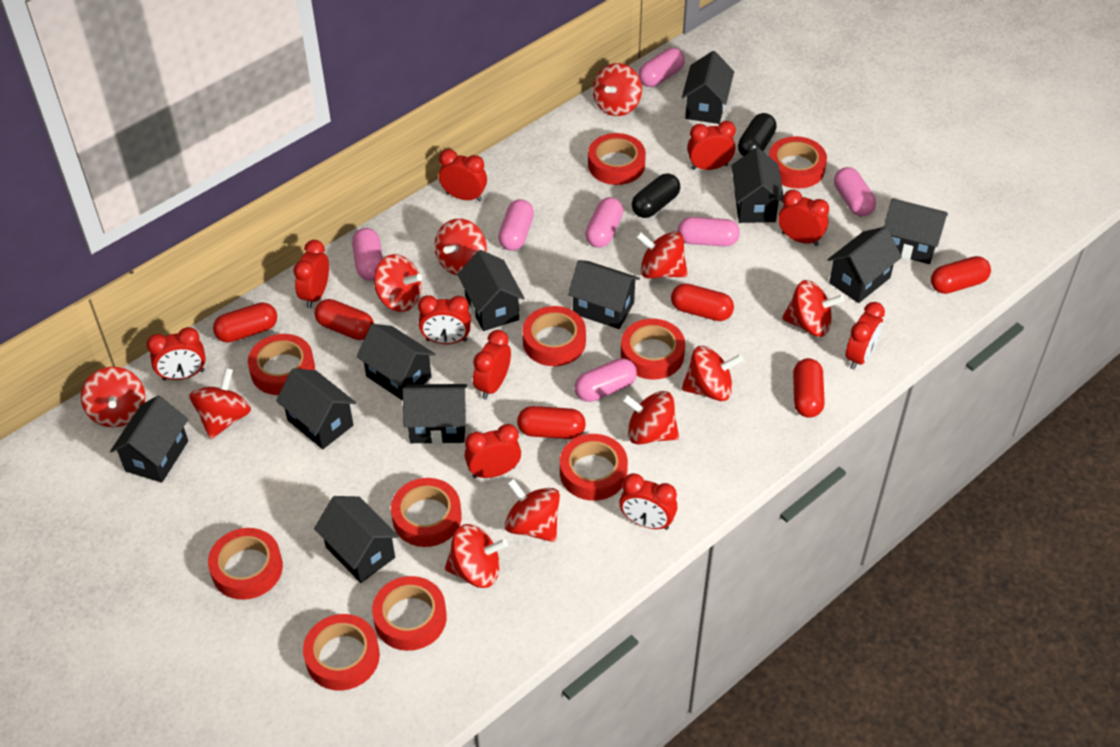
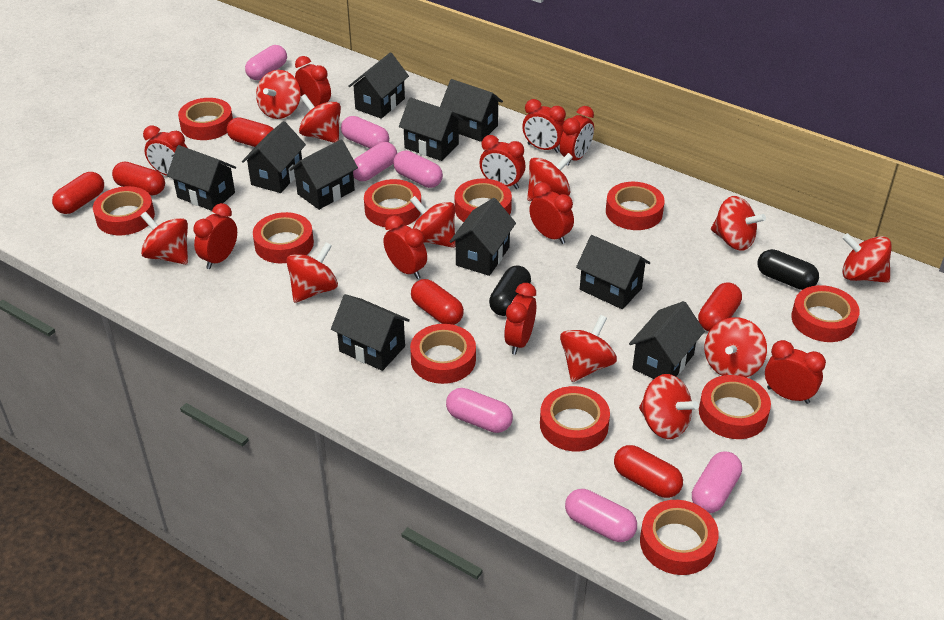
black house: 11 -> 10
red tape: 10 -> 11

